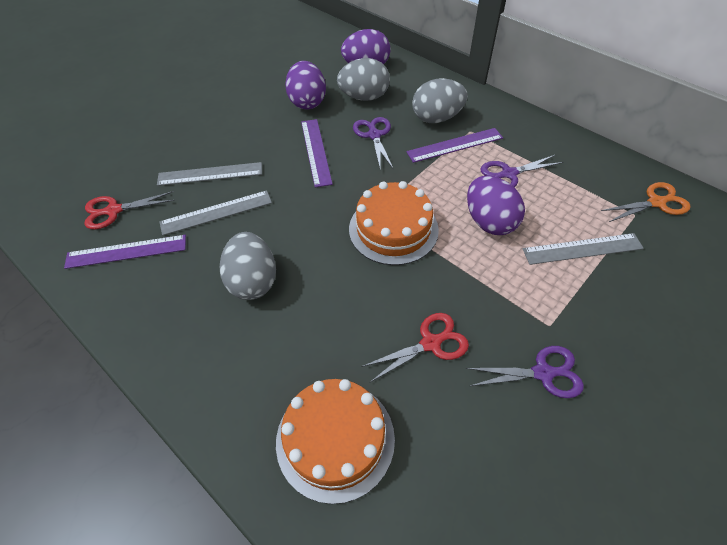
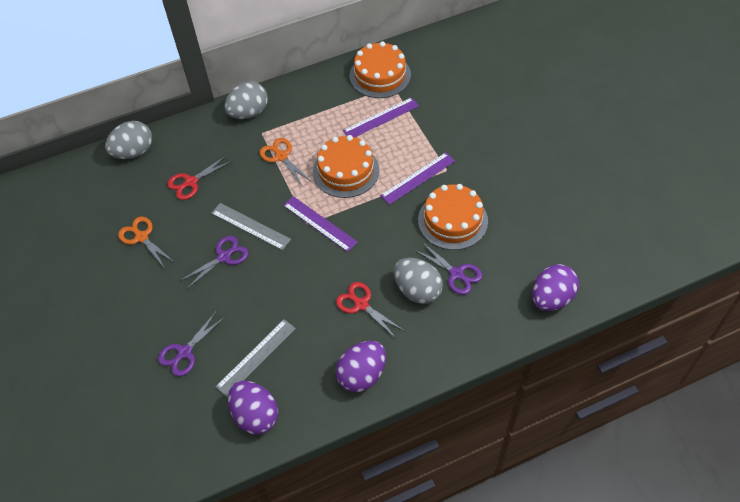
grey ruler: 3 -> 2
orange cake: 2 -> 3
orange scissors: 1 -> 2

